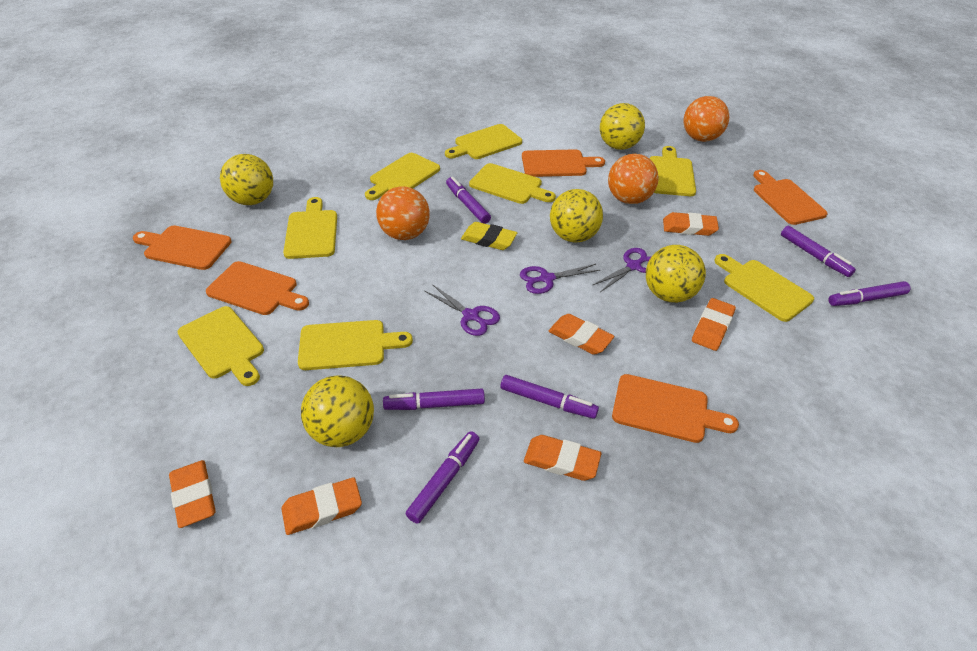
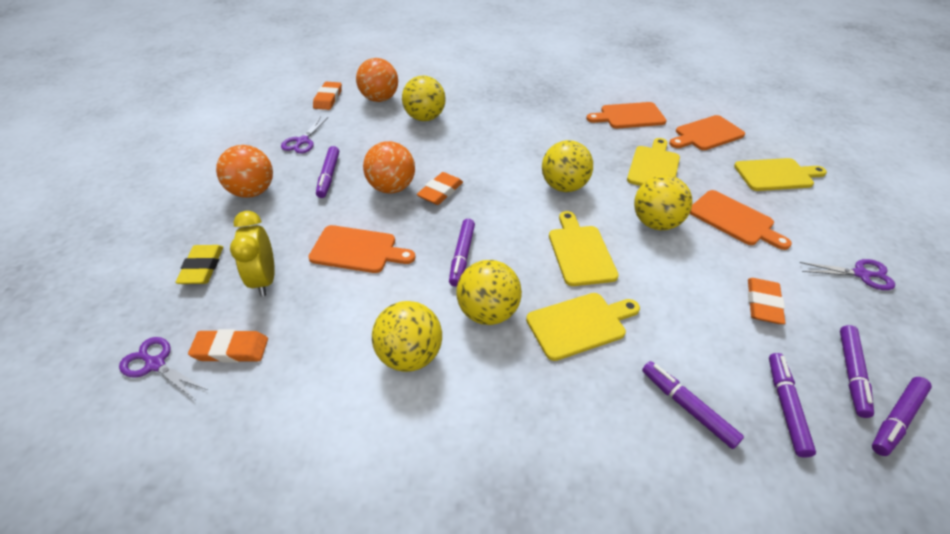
orange cutting board: 5 -> 4
orange eraser: 6 -> 4
yellow clock: 0 -> 1
yellow cutting board: 8 -> 4

